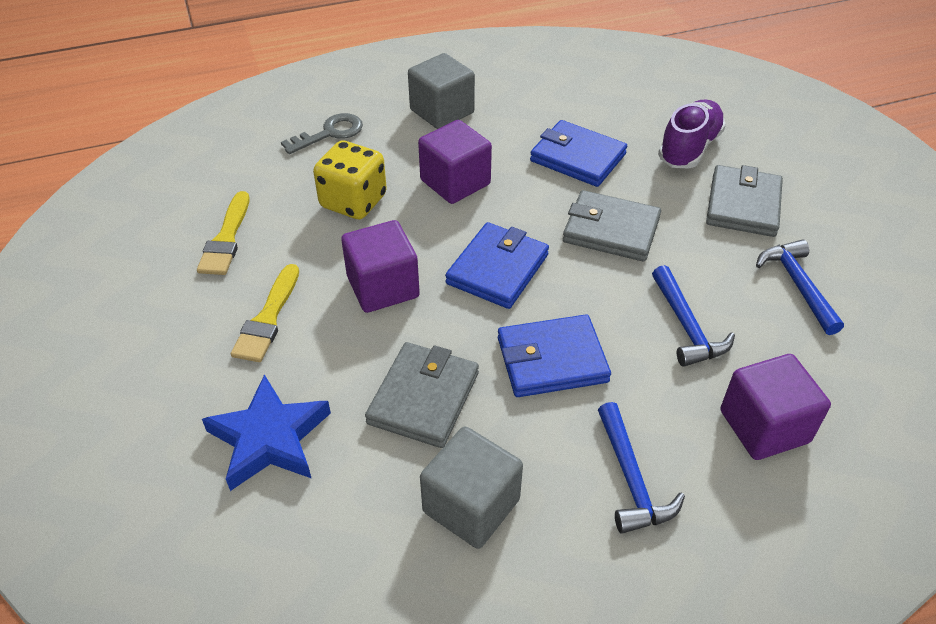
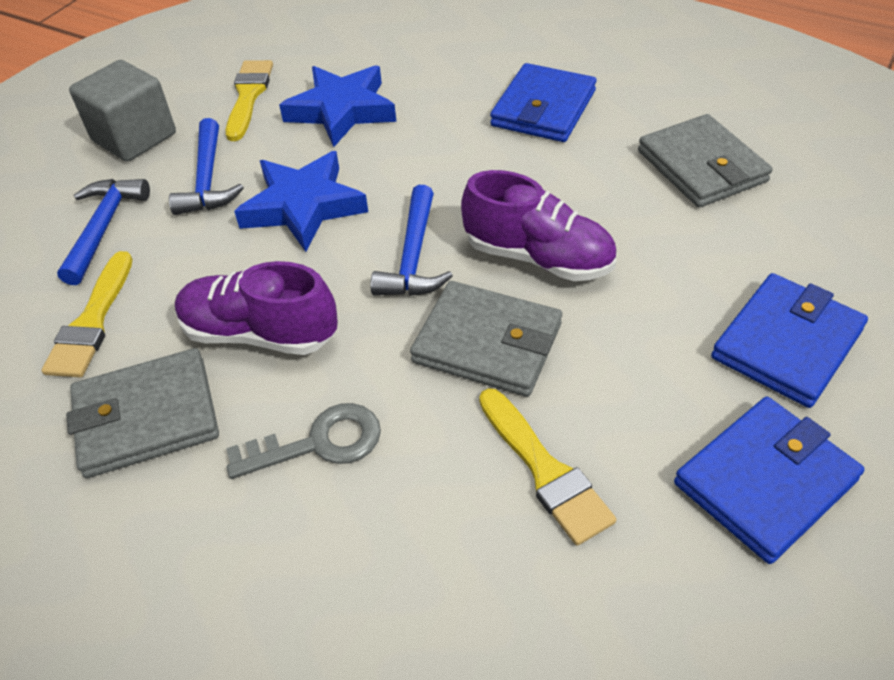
blue star: 1 -> 2
grey cube: 2 -> 1
purple cube: 3 -> 0
purple shoe: 1 -> 2
yellow brush: 2 -> 3
yellow dice: 1 -> 0

